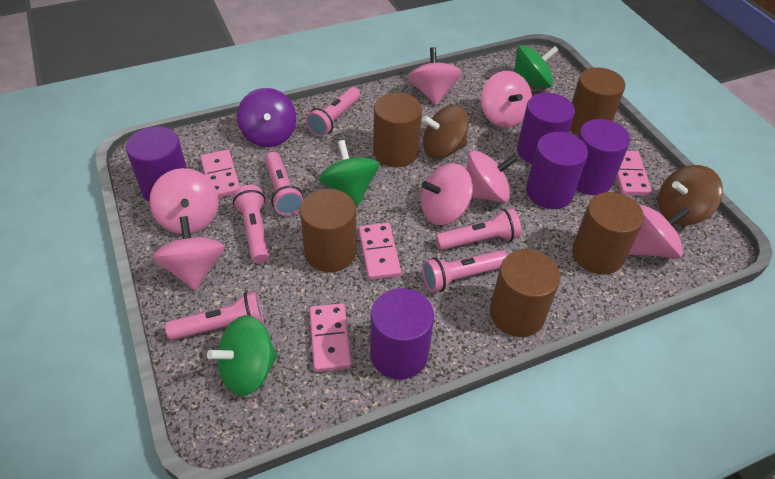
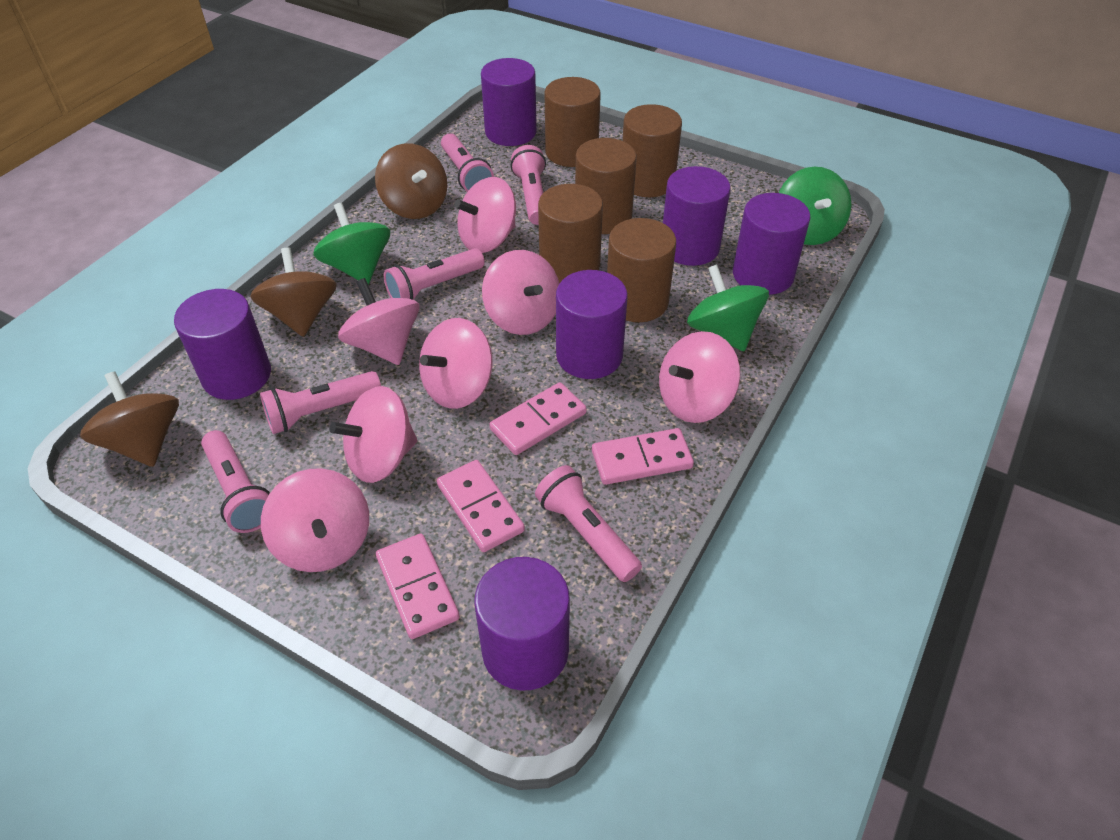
brown spinning top: 2 -> 3
purple cylinder: 5 -> 6
purple spinning top: 1 -> 0

